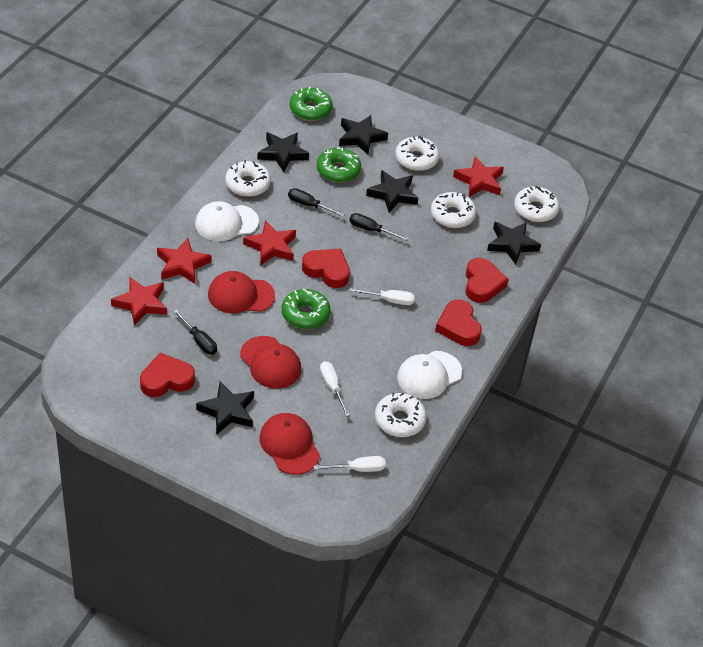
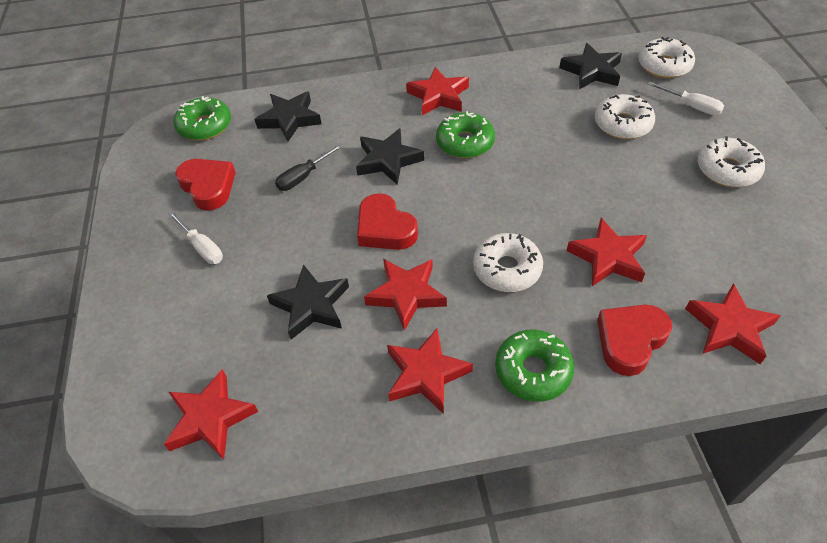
black screwdriver: 3 -> 1
black star: 5 -> 4
red cap: 3 -> 0
red heart: 4 -> 3
red star: 4 -> 6
white cap: 2 -> 0
white donut: 5 -> 4
white screwdriver: 3 -> 2

